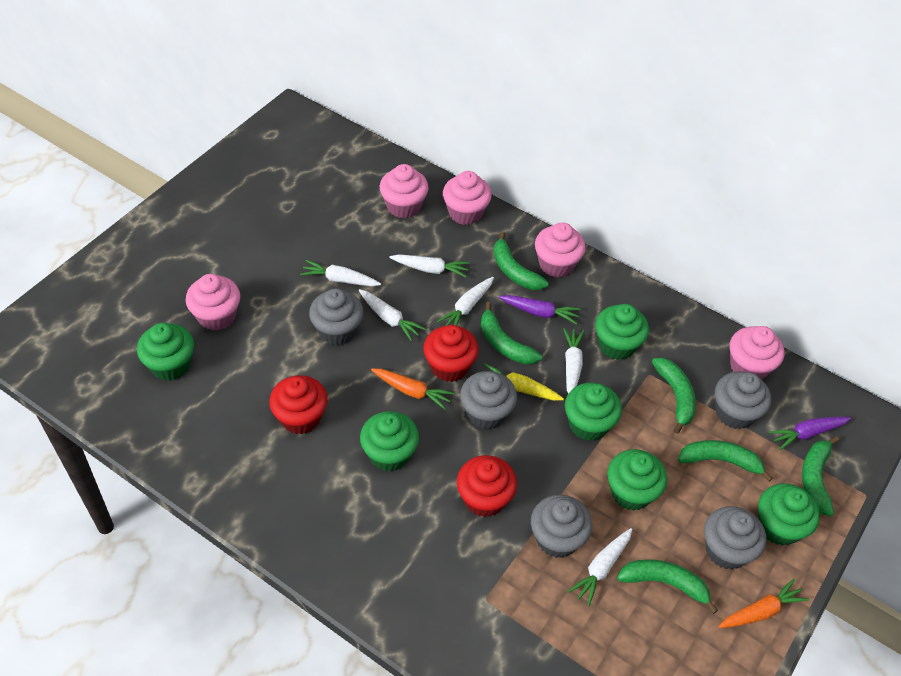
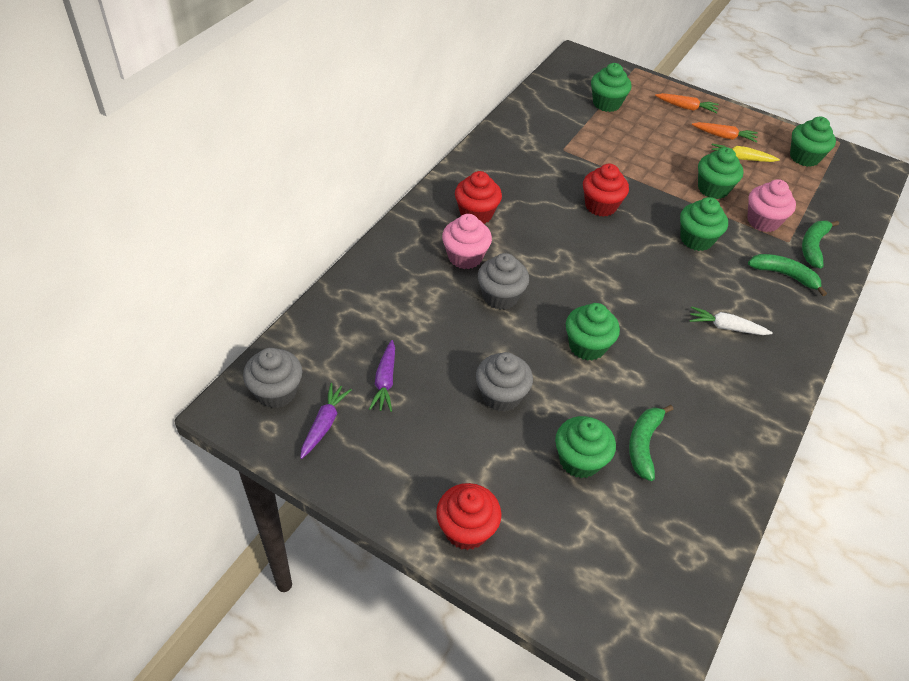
green banana: 6 -> 3
grey cupcake: 5 -> 3
pink cupcake: 5 -> 2
white carrot: 6 -> 1

